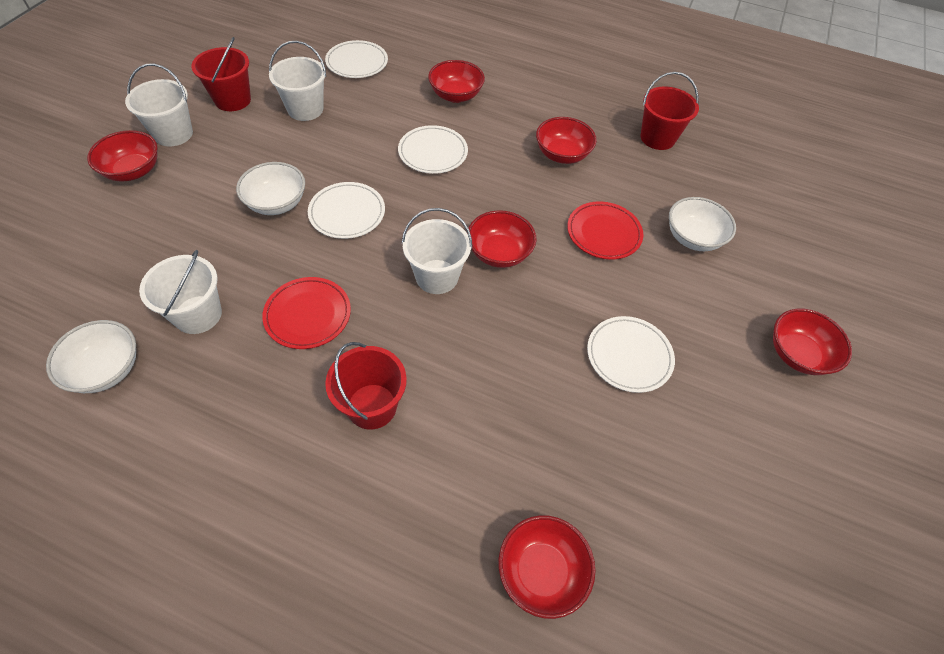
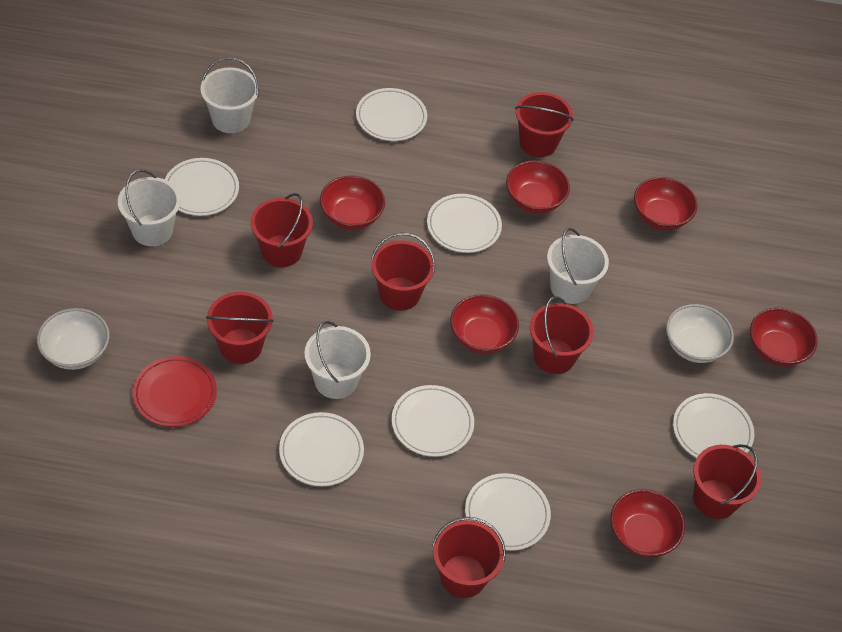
red bucket: 3 -> 7
red plate: 2 -> 1
white bowl: 3 -> 2
white plate: 4 -> 7

